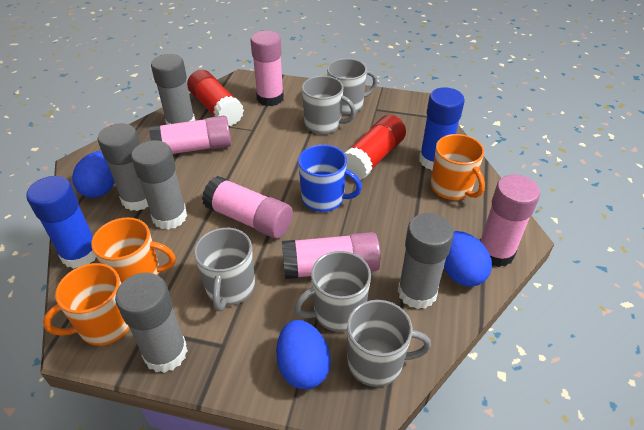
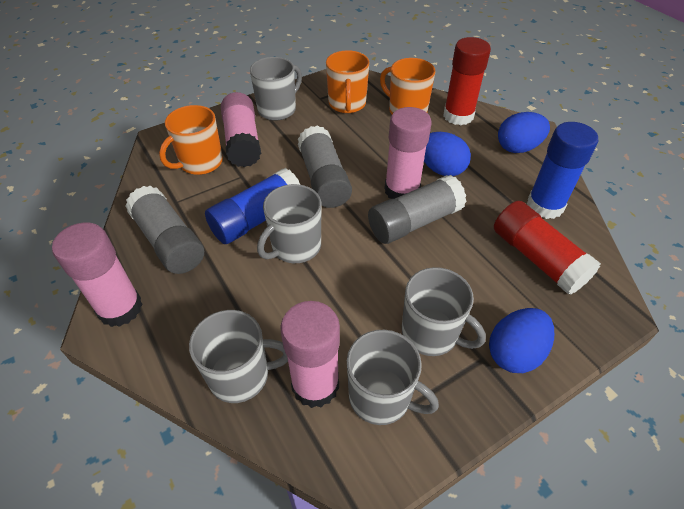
blue mug: 1 -> 0
grey glue stick: 5 -> 3
pink glue stick: 5 -> 4

